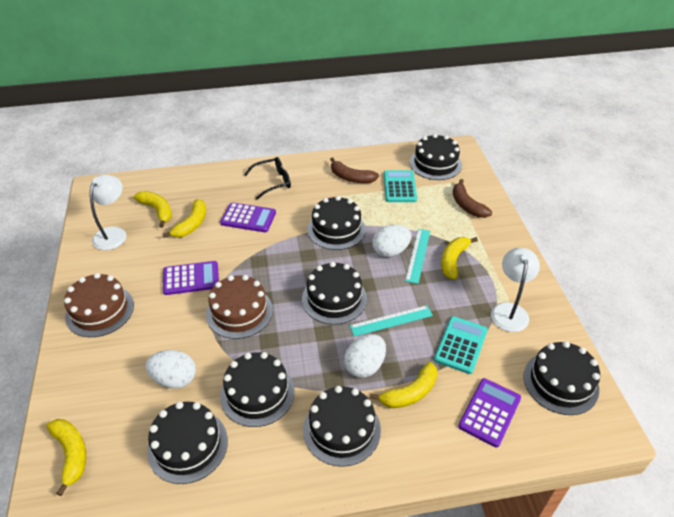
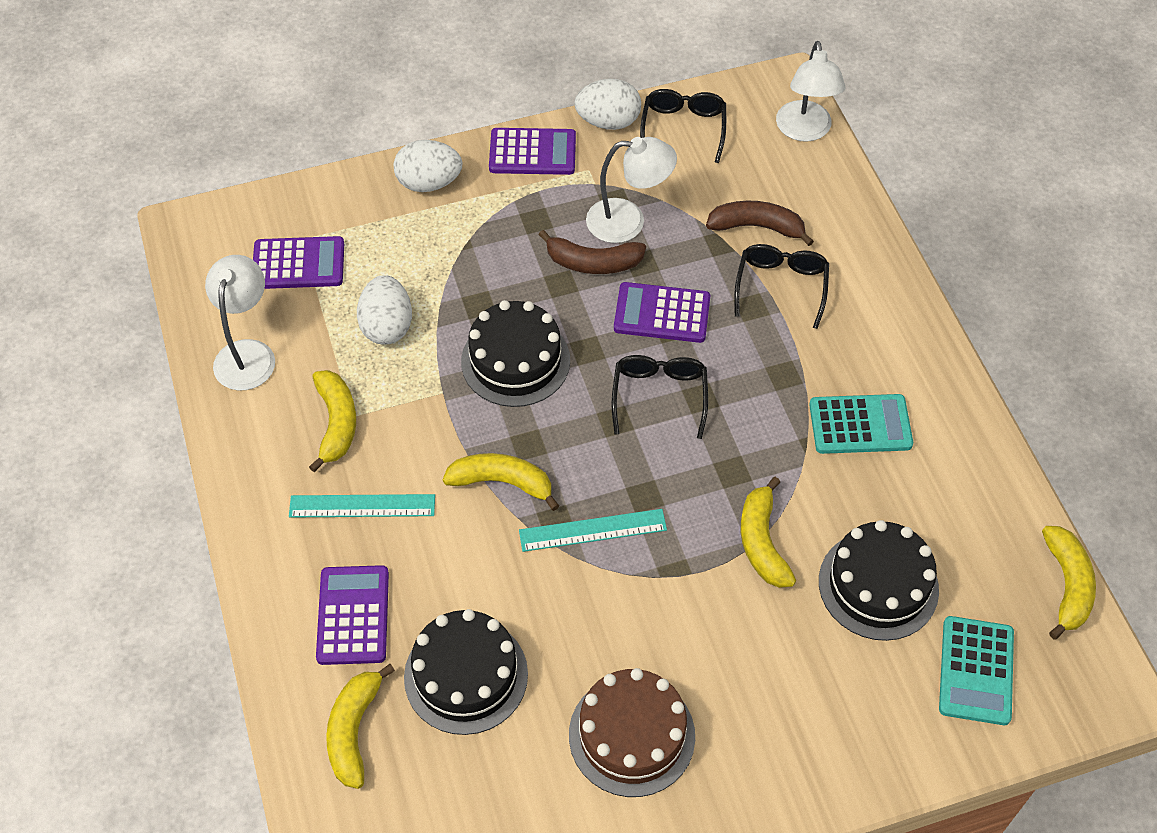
black cake: 7 -> 3
black glasses: 1 -> 3
brown cake: 2 -> 1
purple calculator: 3 -> 4
white lamp: 2 -> 3

